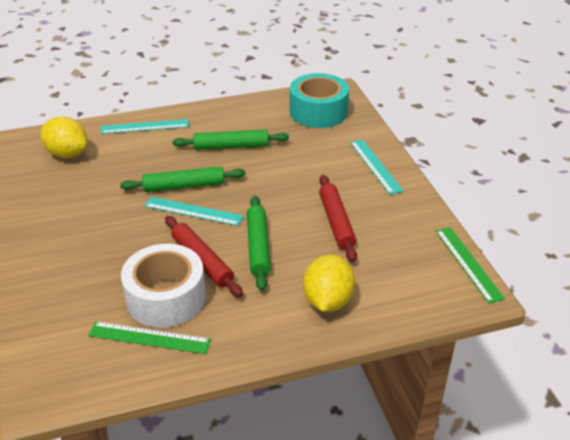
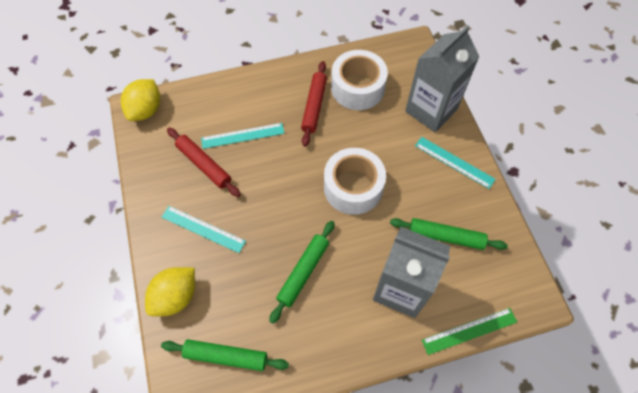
green ruler: 2 -> 1
grey carton: 0 -> 2
turquoise tape: 1 -> 0
white tape: 1 -> 2

